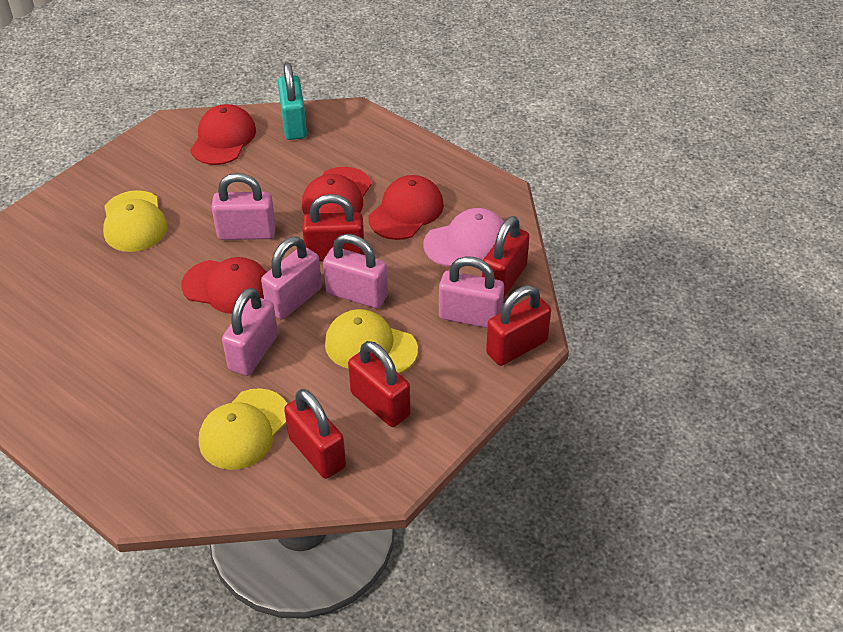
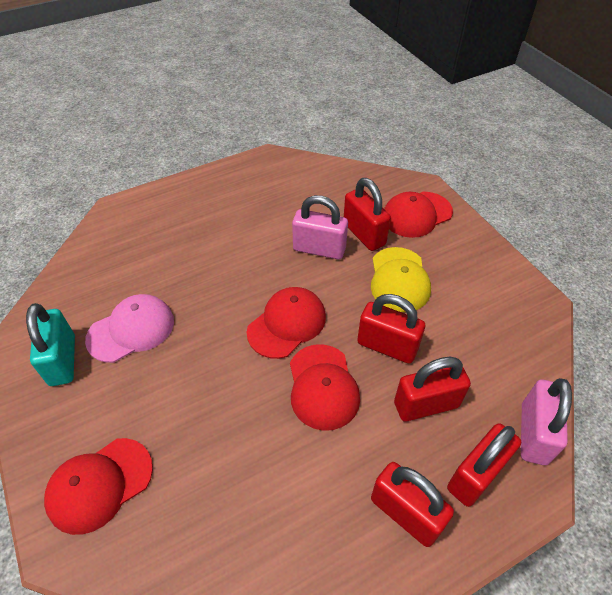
pink padlock: 5 -> 2
yellow cap: 3 -> 1

